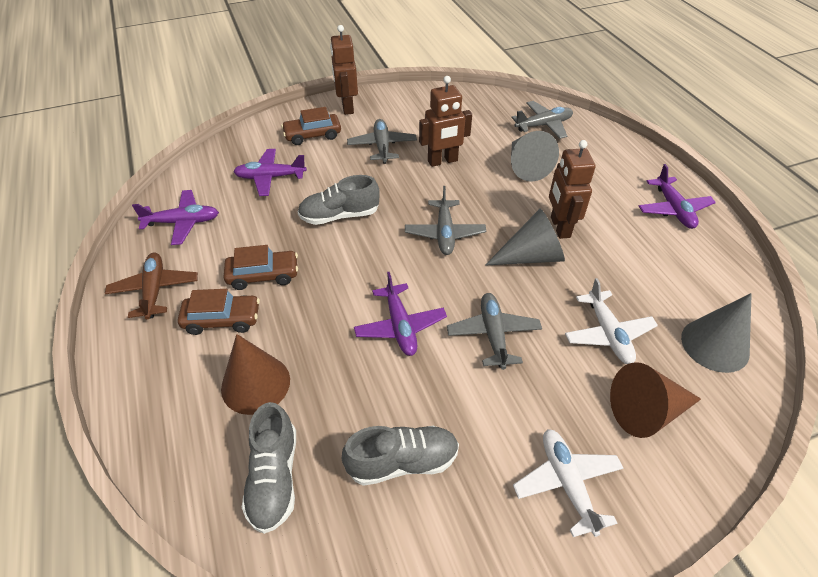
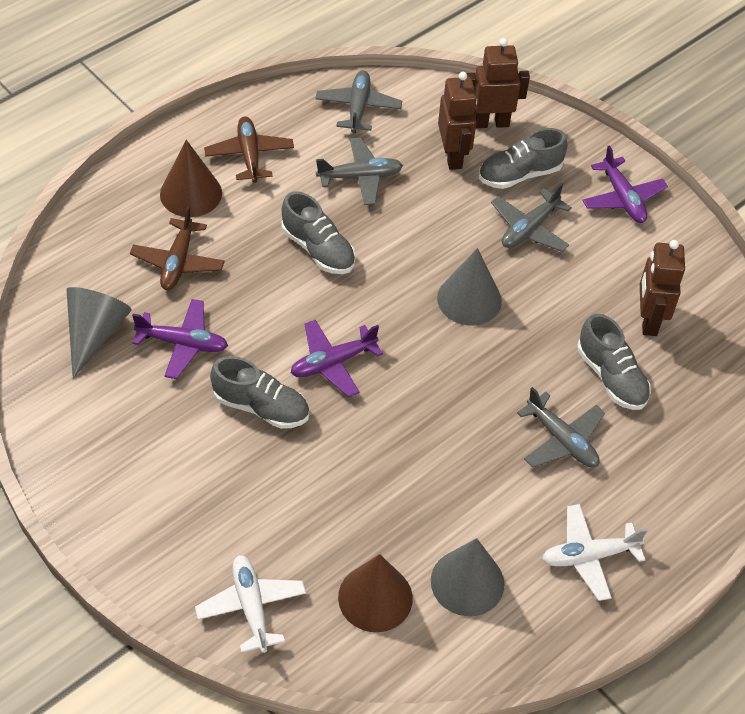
brown car: 3 -> 0
brown plane: 1 -> 2
grey shoe: 3 -> 4
purple plane: 4 -> 3

